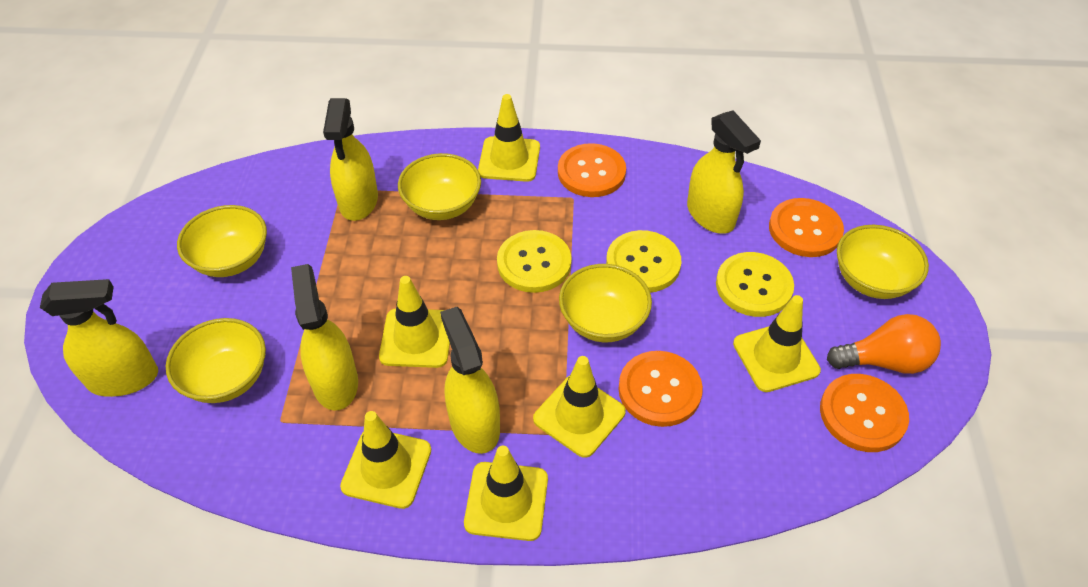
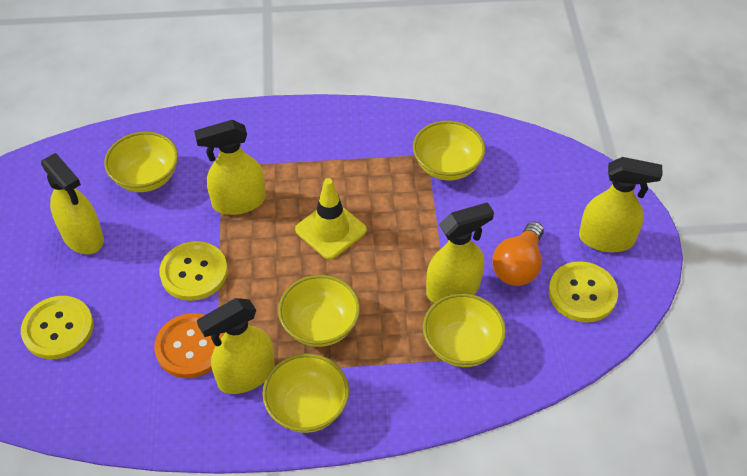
orange button: 4 -> 1
yellow traffic cone: 6 -> 1

